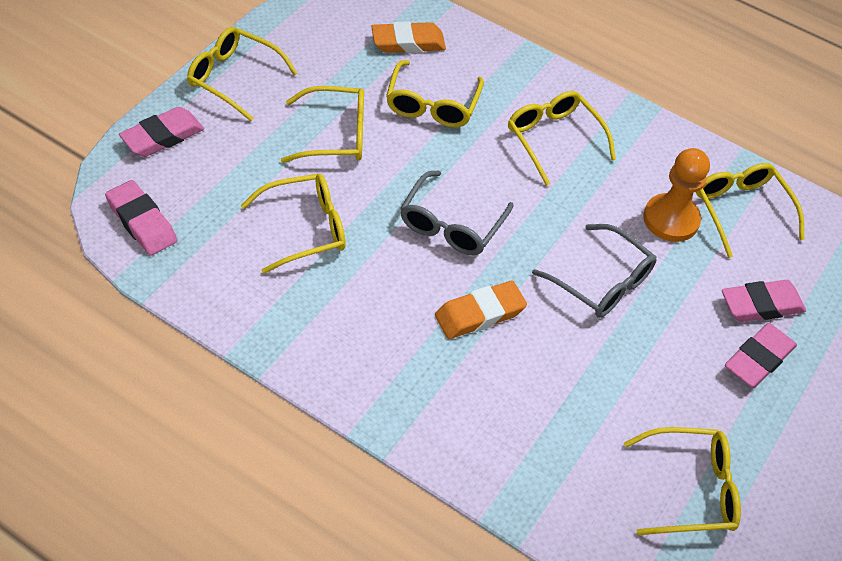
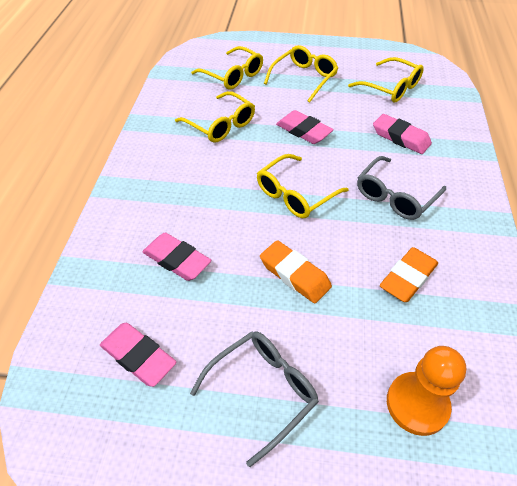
yellow glasses: 7 -> 5

